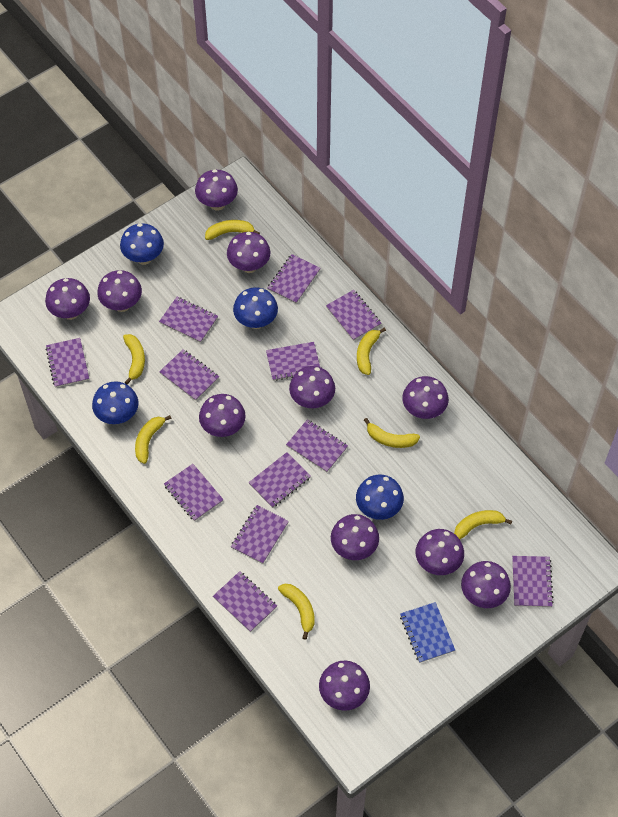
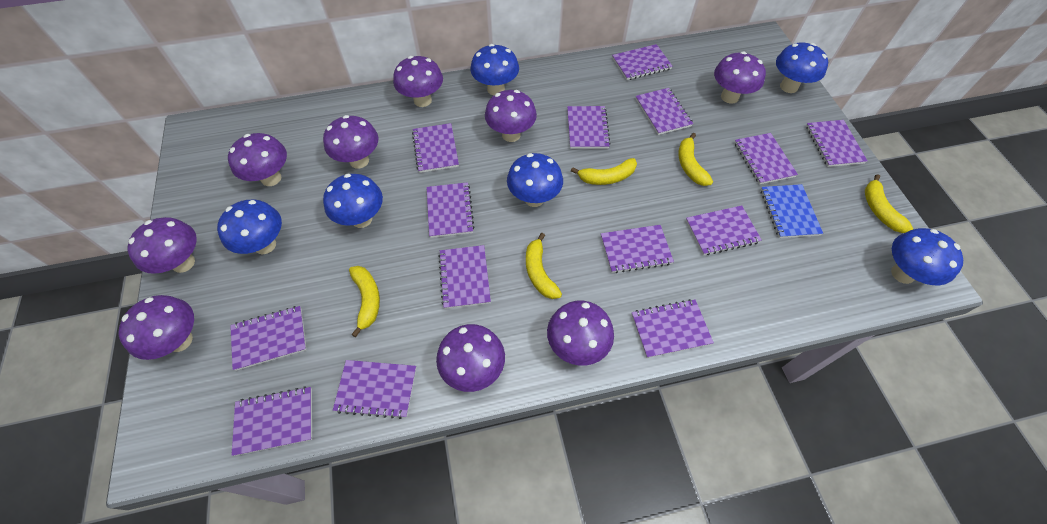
blue mushroom: 4 -> 6
purple mushroom: 11 -> 9
purple notebook: 12 -> 14
yellow banana: 7 -> 5

